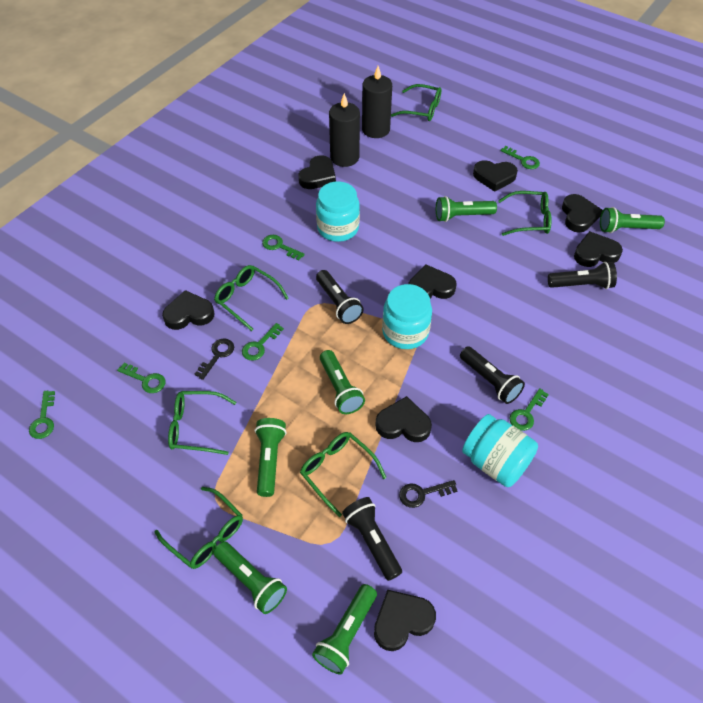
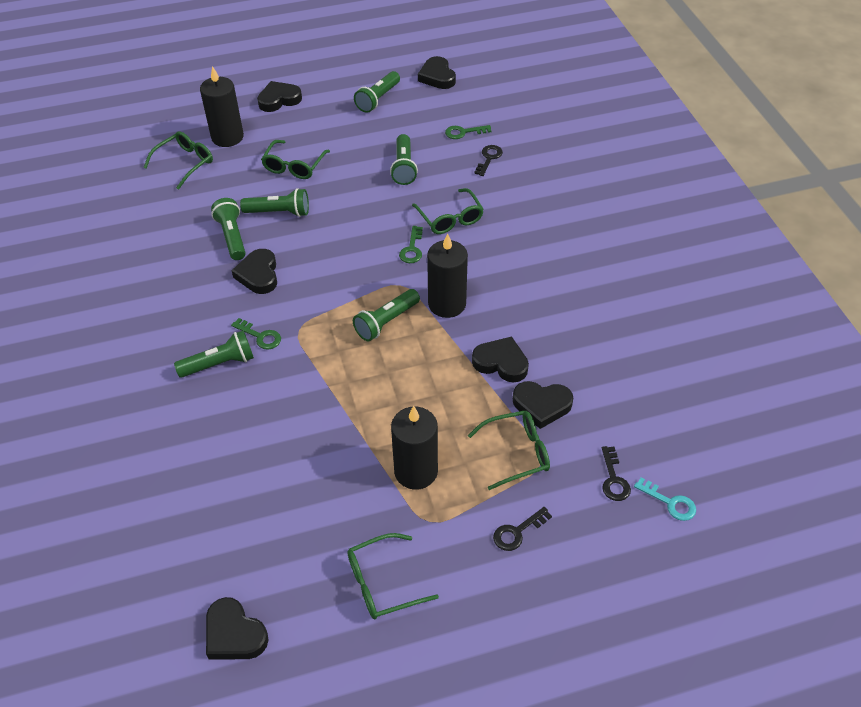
black candle: 2 -> 3
black flashlight: 4 -> 0
black heart: 8 -> 6
black key: 2 -> 3
green glasses: 6 -> 5
green key: 6 -> 3
turquoise jar: 3 -> 0
turquoise key: 0 -> 1

